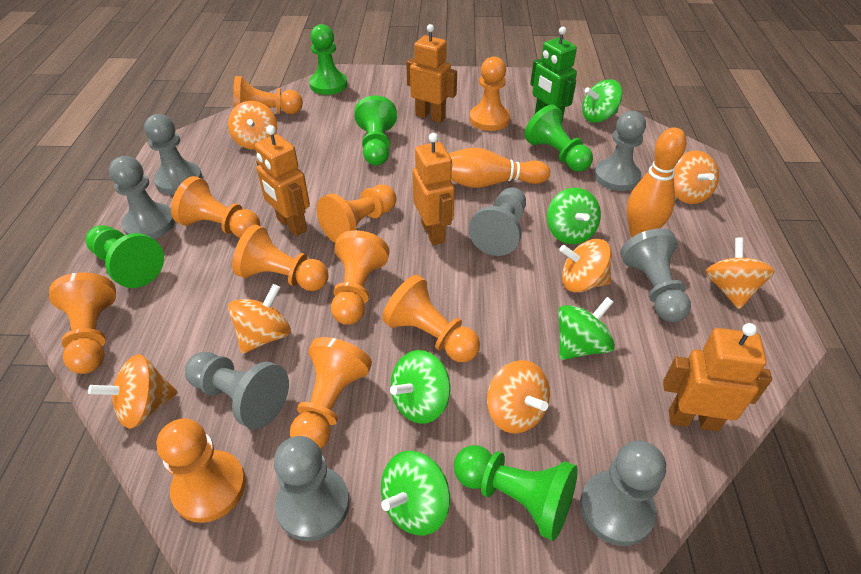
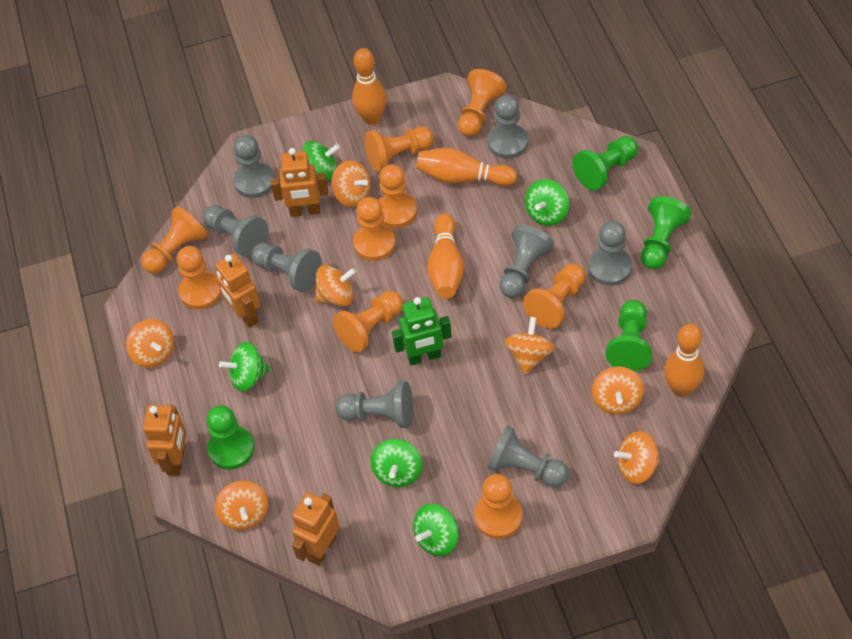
green pawn: 5 -> 4
orange bowling pin: 2 -> 4
orange pawn: 10 -> 9

